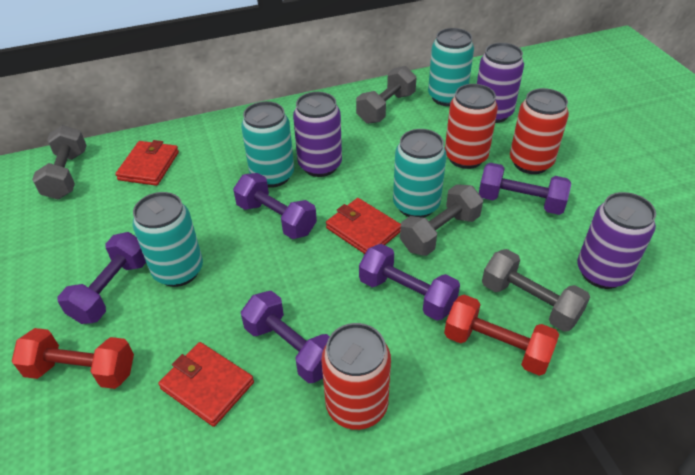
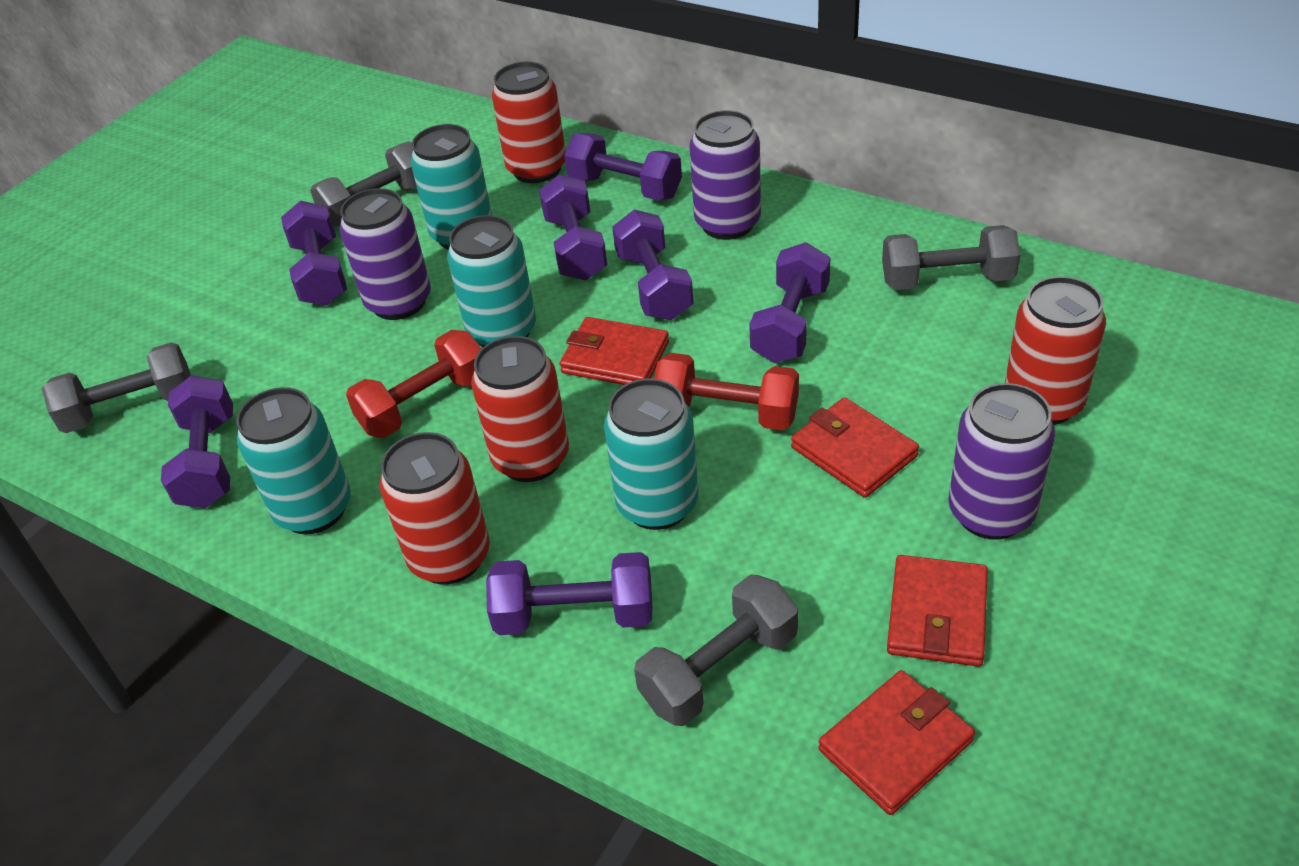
purple dumbbell: 5 -> 7
red can: 3 -> 4
red wallet: 3 -> 4

